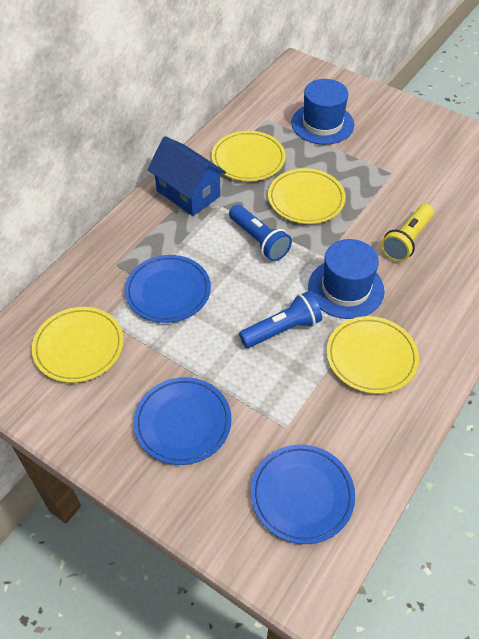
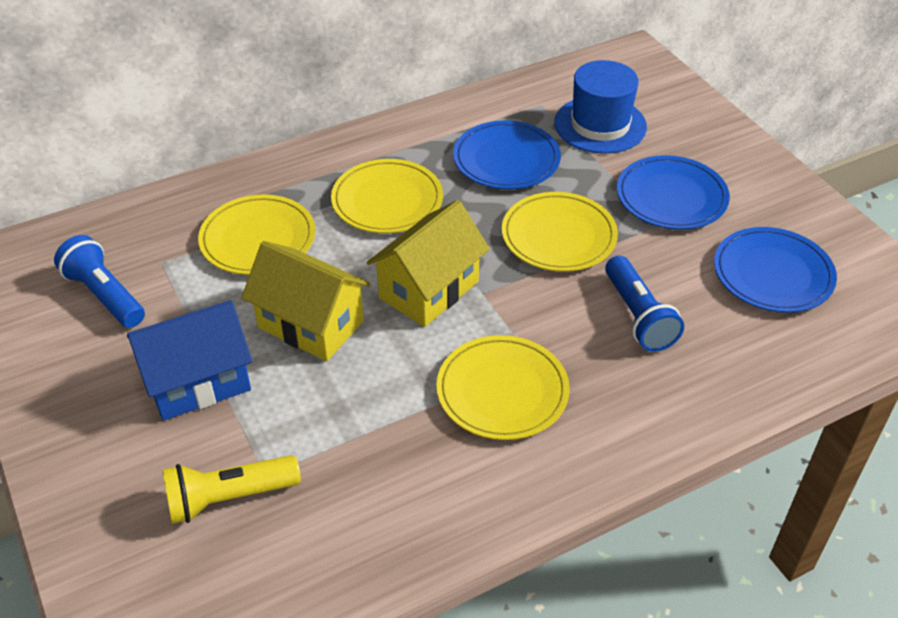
blue hat: 2 -> 1
yellow house: 0 -> 2

